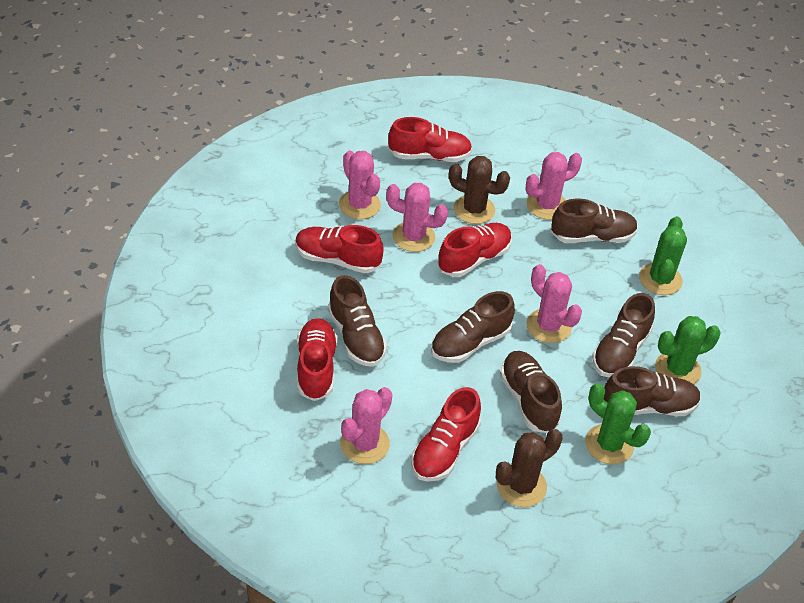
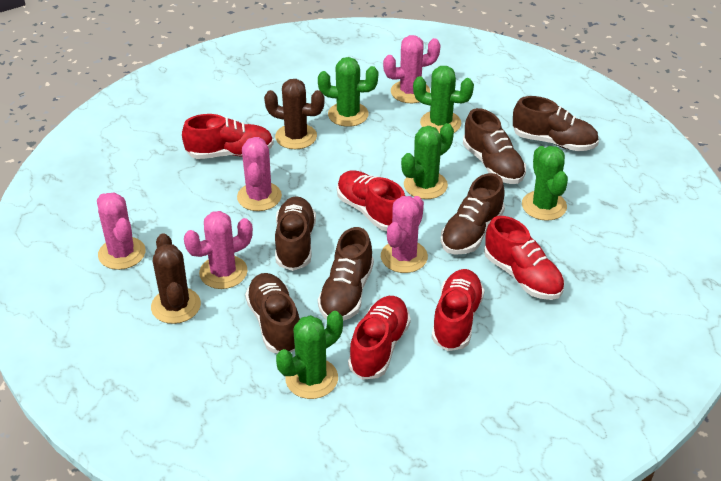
green cactus: 3 -> 5

